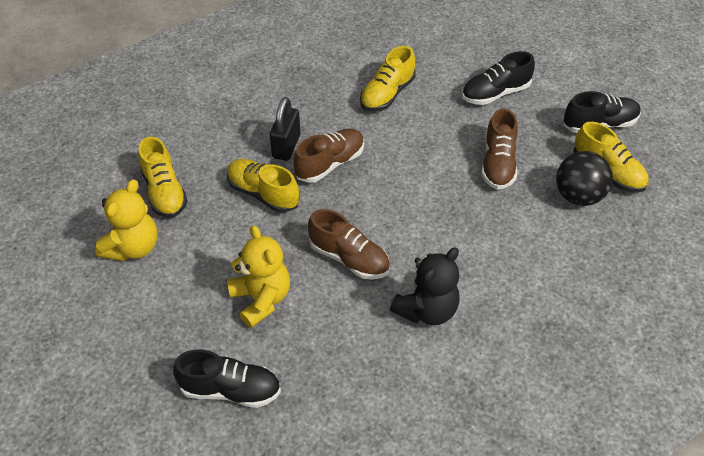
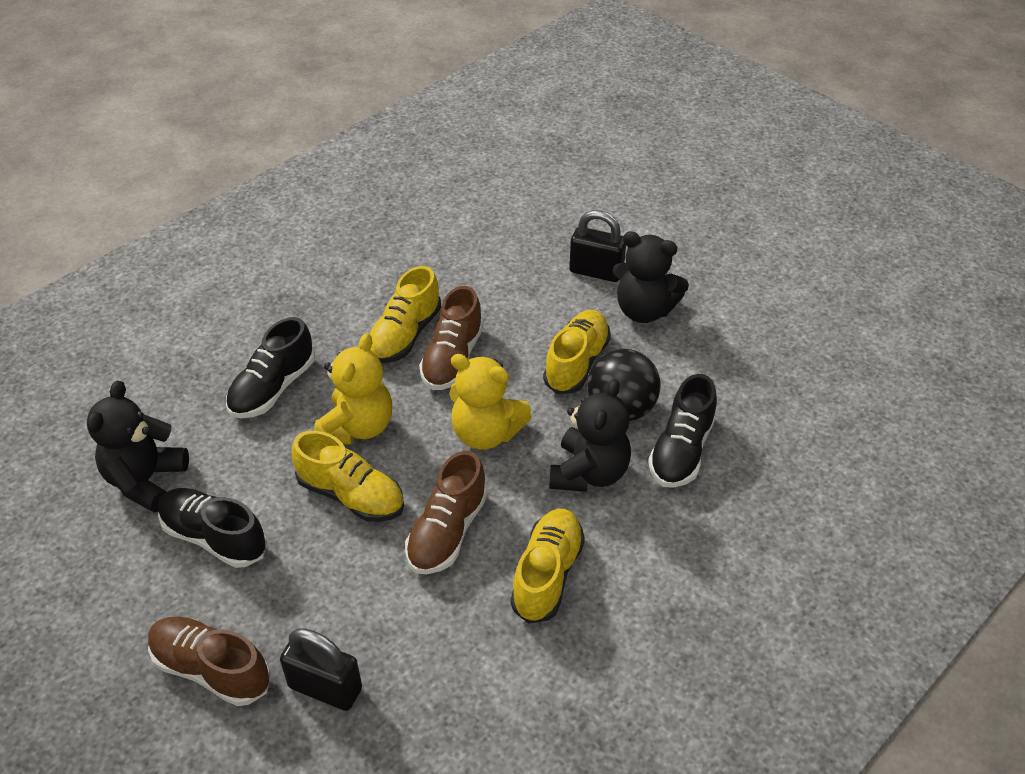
black padlock: 1 -> 2
black teddy bear: 1 -> 3

